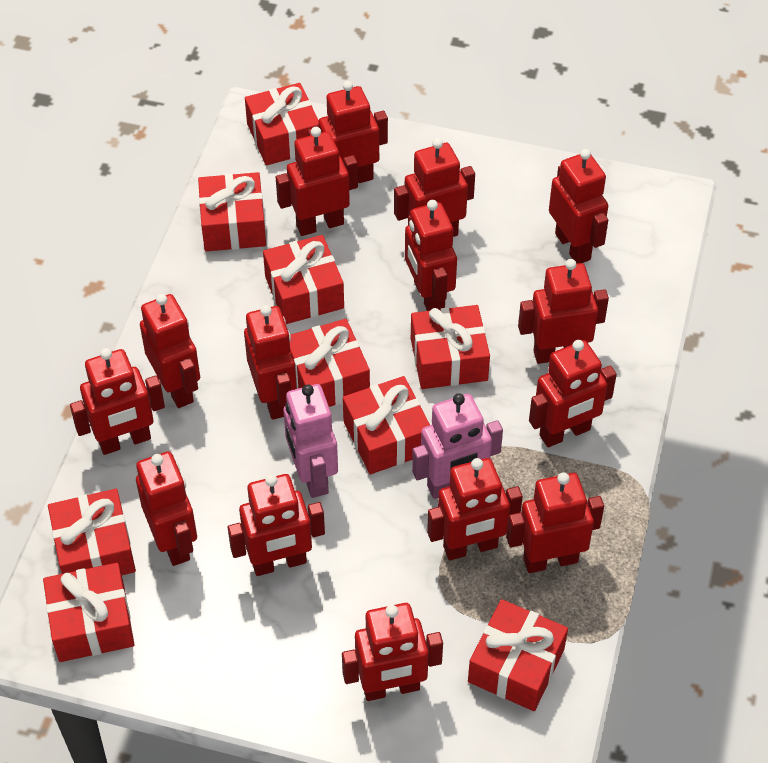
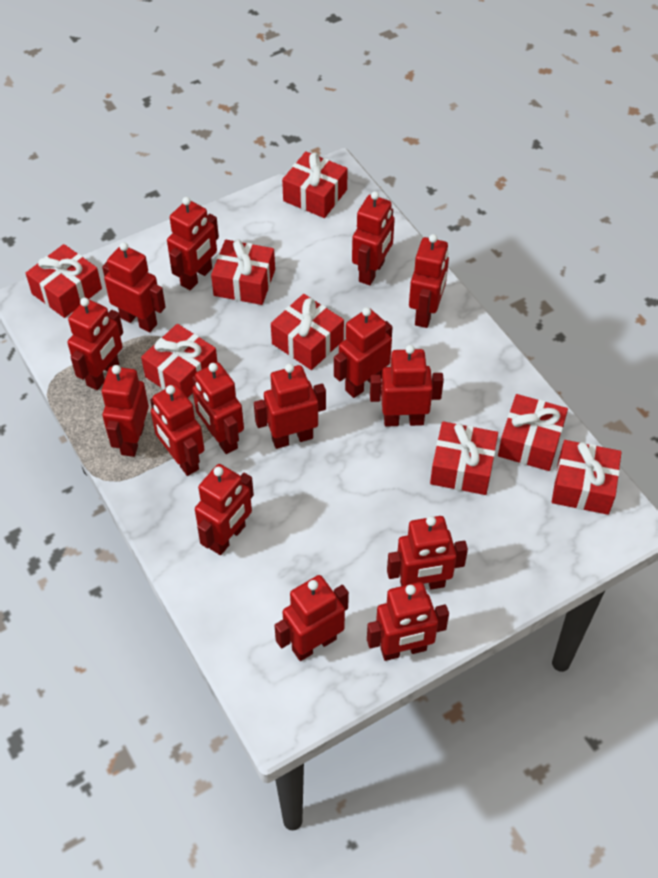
pink robot: 2 -> 0
red gift: 9 -> 8

